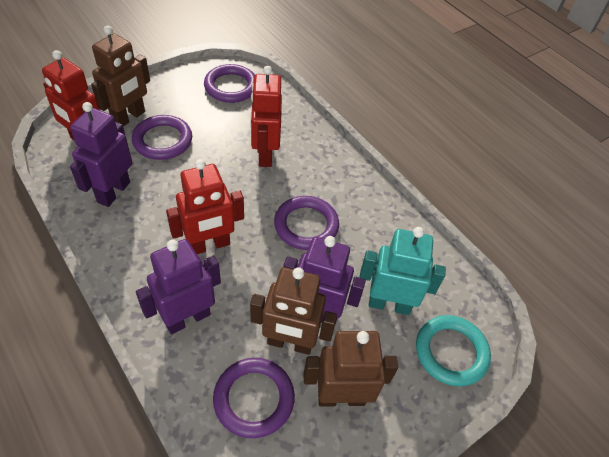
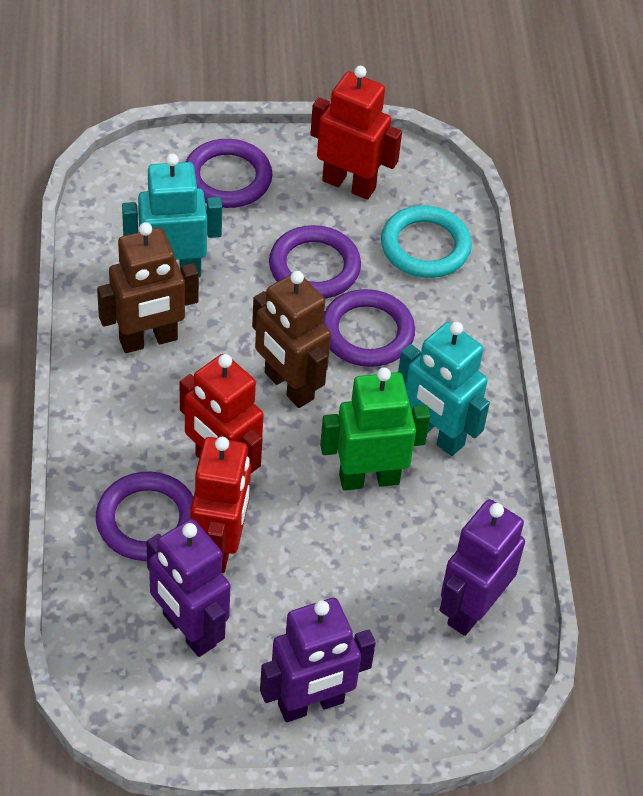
brown robot: 3 -> 2
green robot: 0 -> 1
turquoise robot: 1 -> 2

